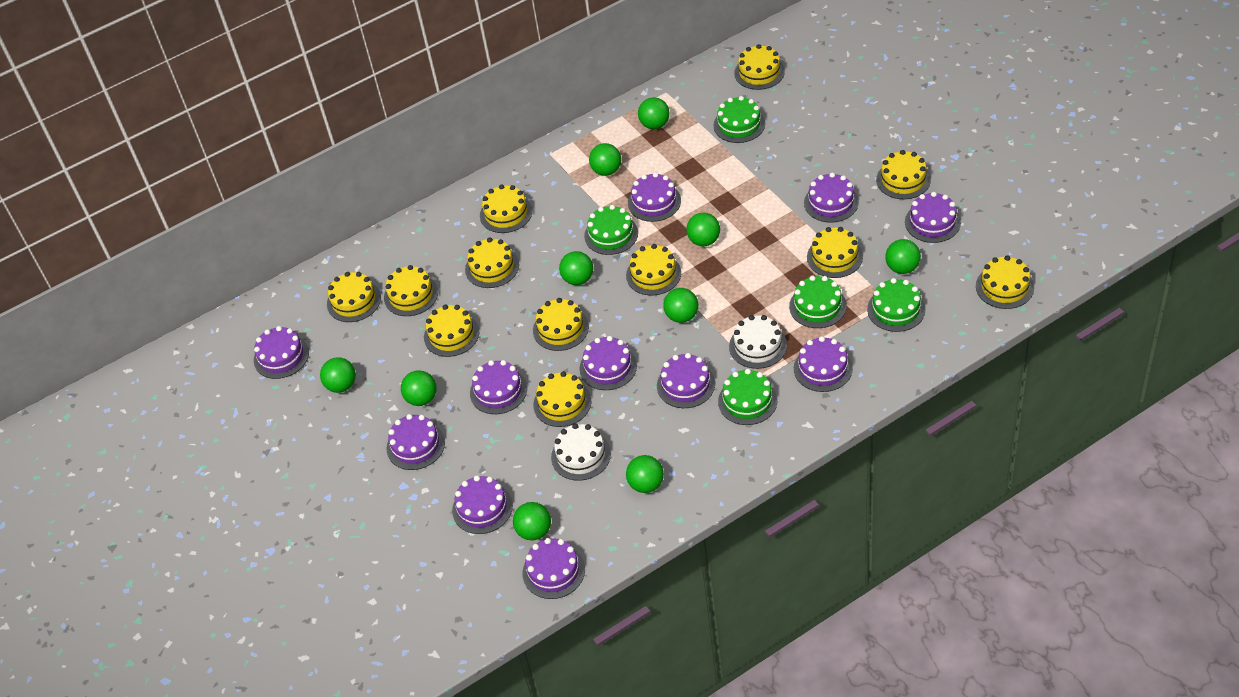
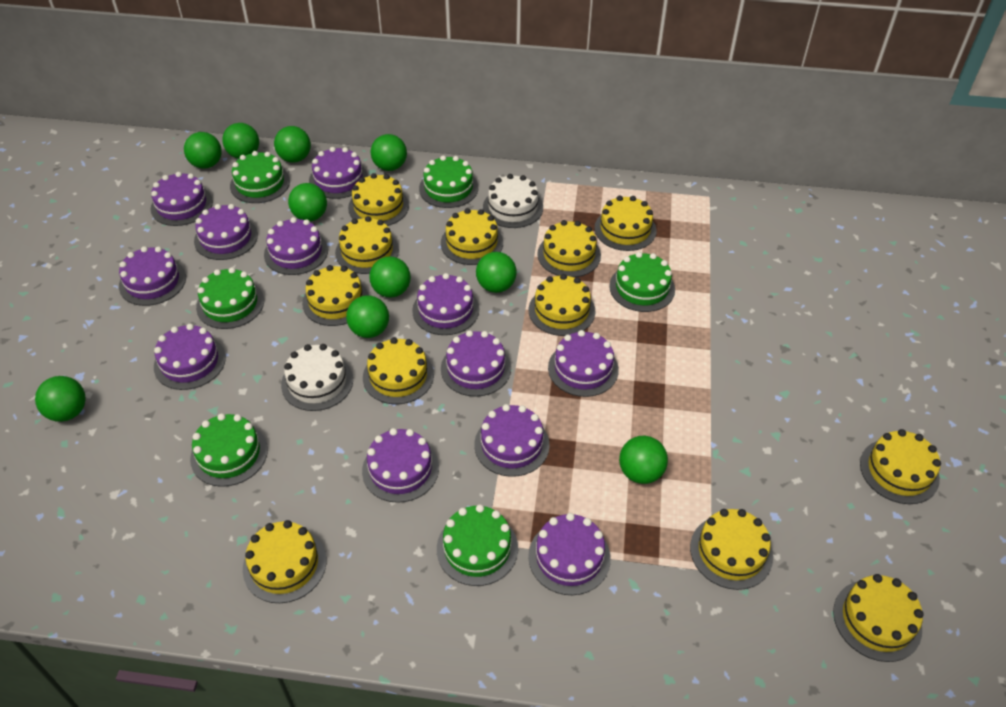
green cake: 5 -> 6
purple cake: 11 -> 12

